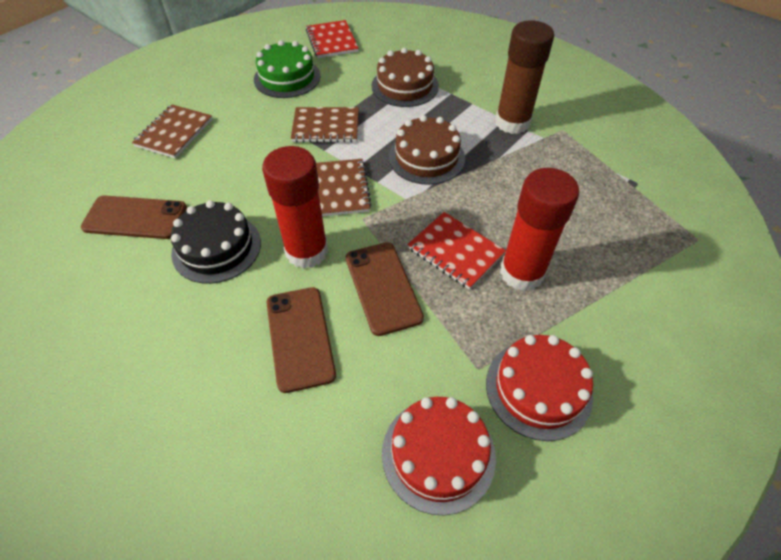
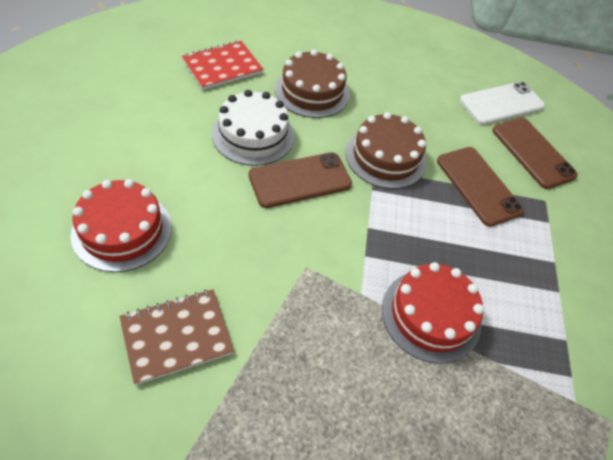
black cake: 1 -> 0
brown glue stick: 1 -> 0
brown notebook: 3 -> 1
green cake: 1 -> 0
red glue stick: 2 -> 0
red notebook: 2 -> 1
white cake: 0 -> 1
white phone: 0 -> 1

